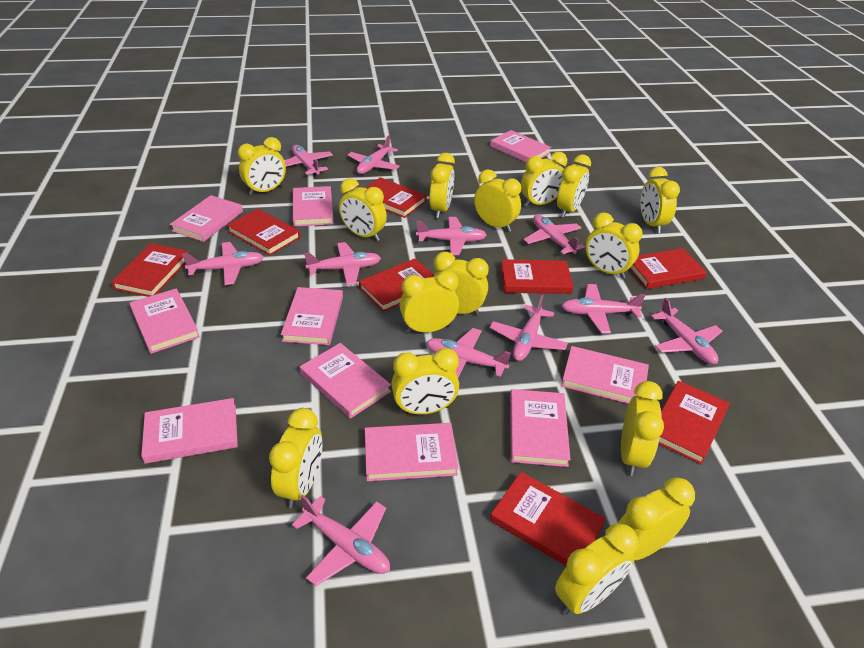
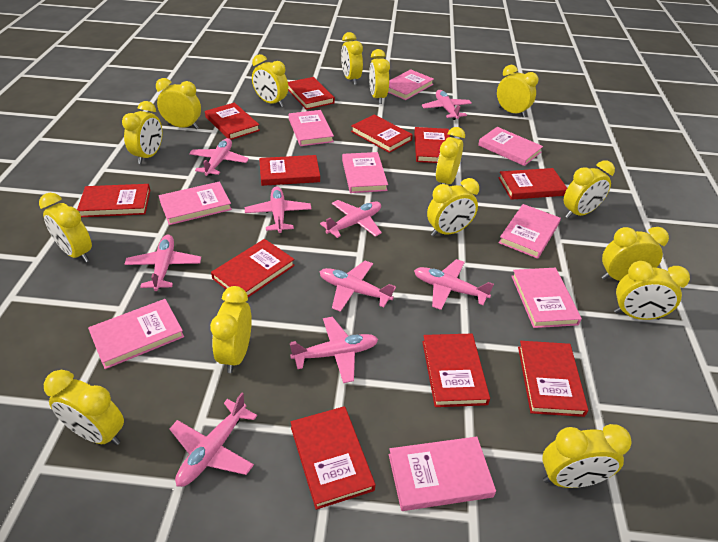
pink book: 10 -> 9
pink plane: 11 -> 9
red book: 8 -> 11

